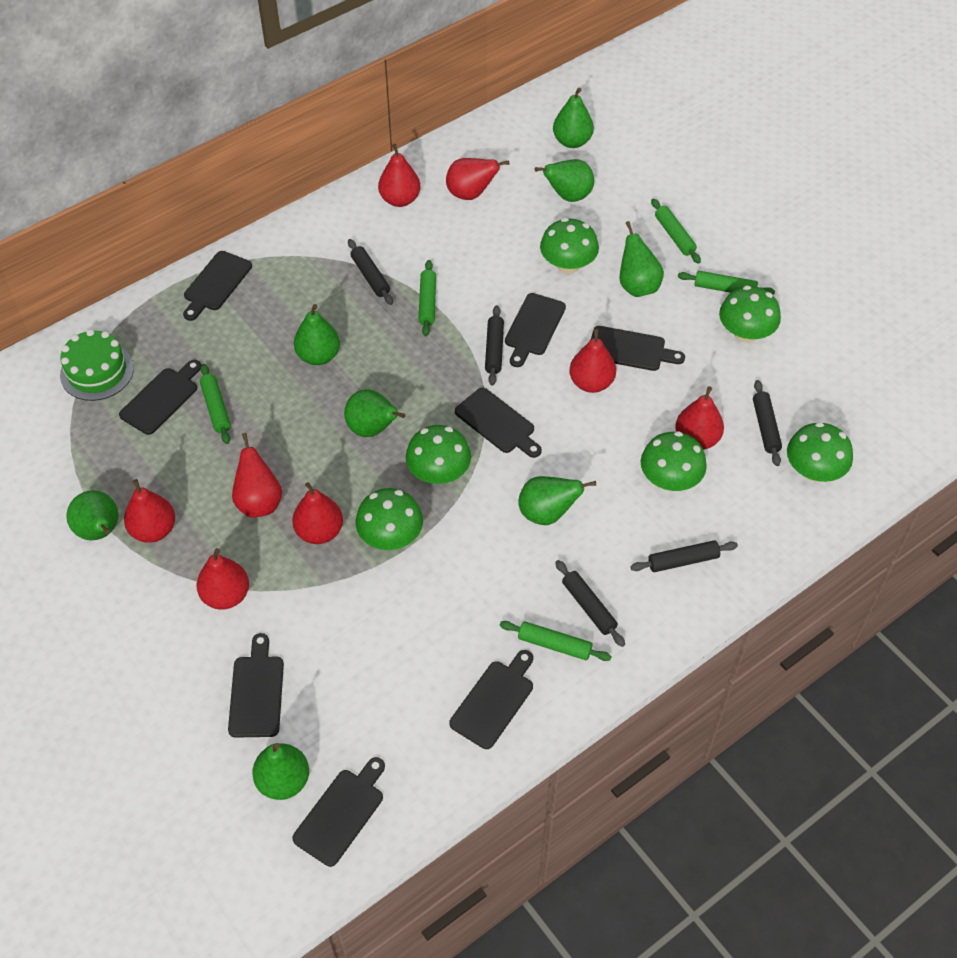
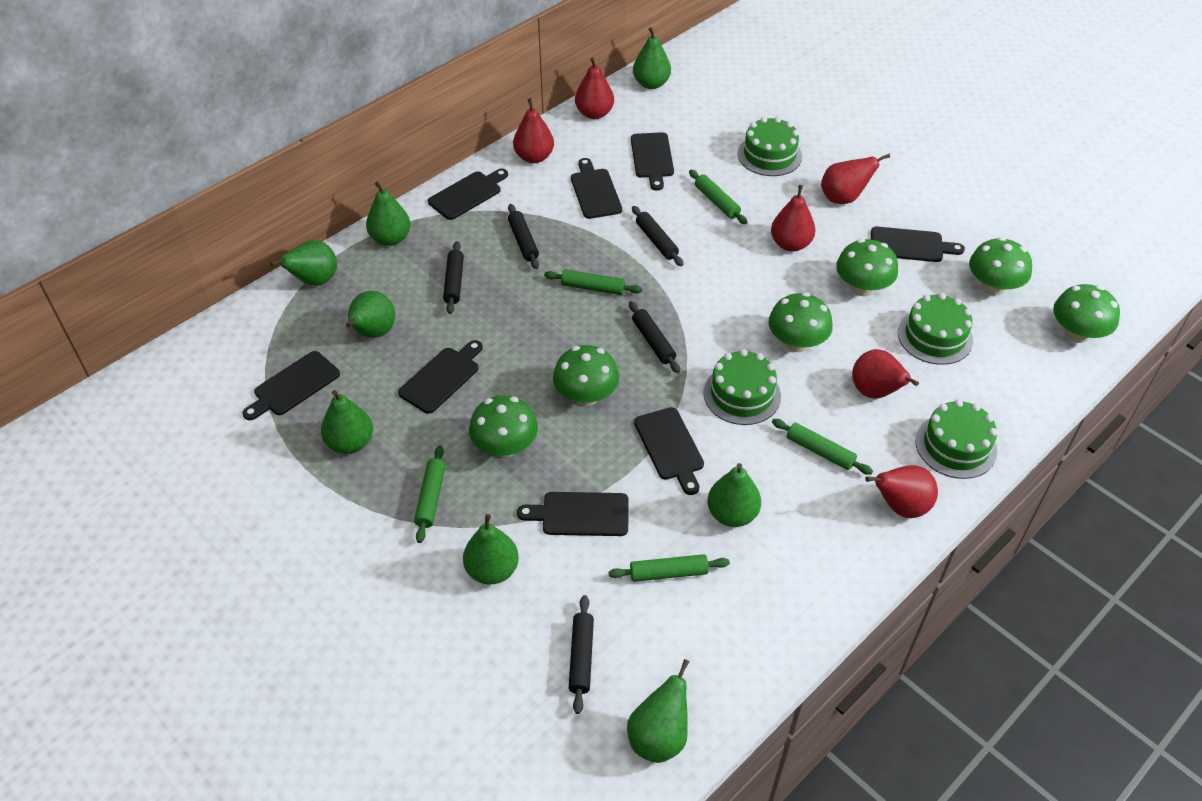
green cake: 1 -> 4
red pear: 8 -> 6

